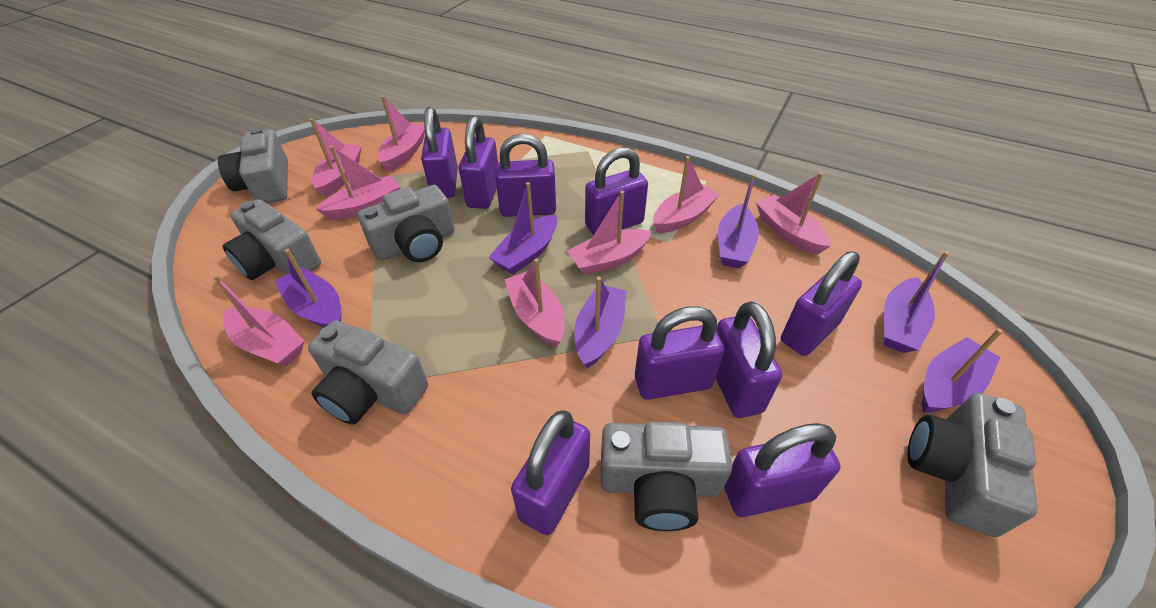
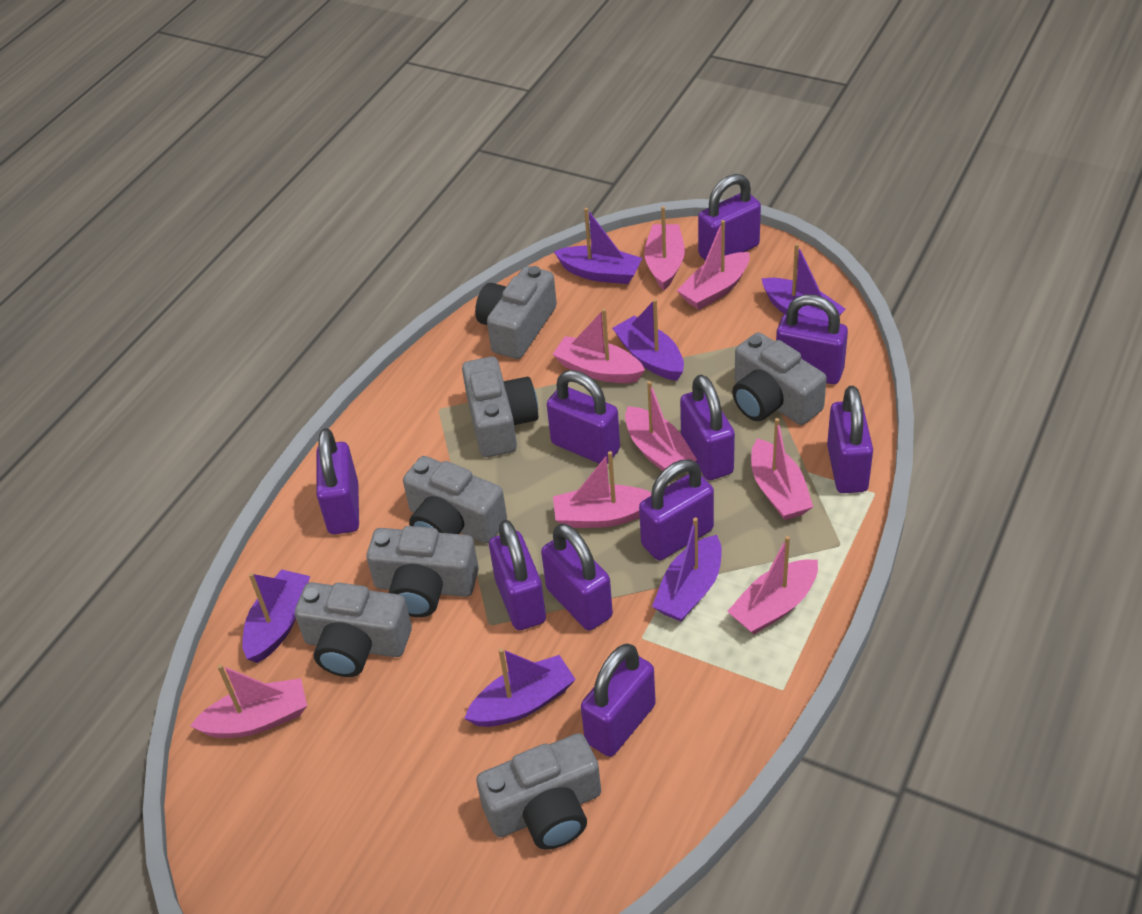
grey camera: 6 -> 7
purple padlock: 9 -> 10

